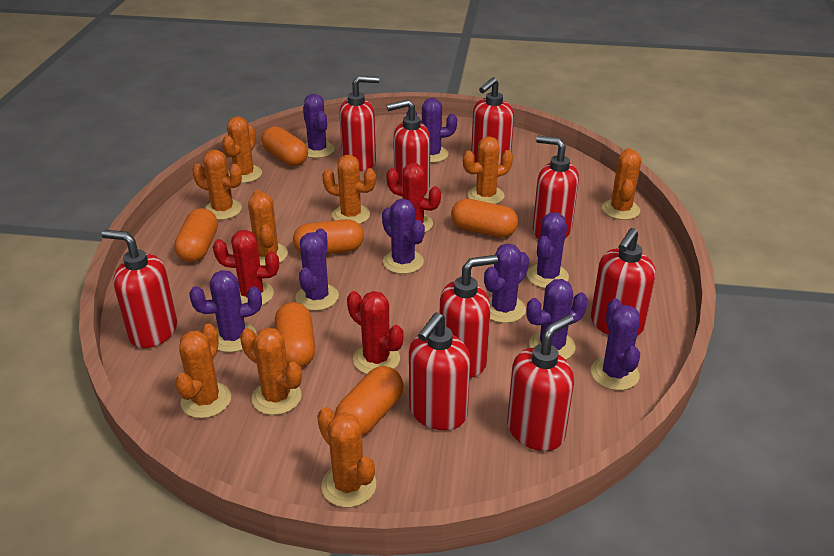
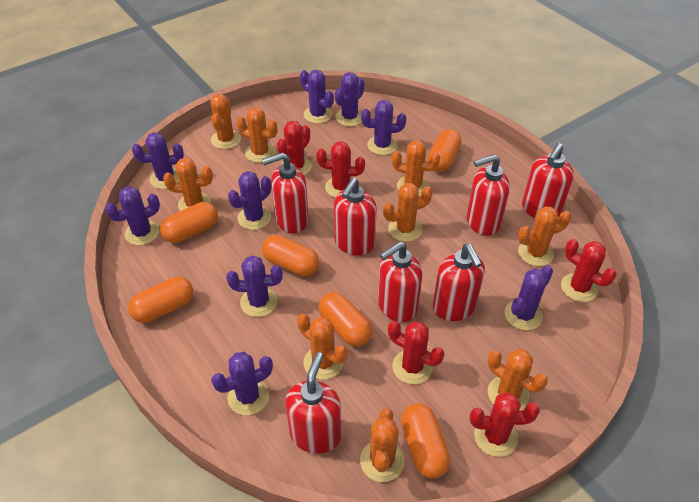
red cactus: 3 -> 5
red soap dispenser: 9 -> 7

